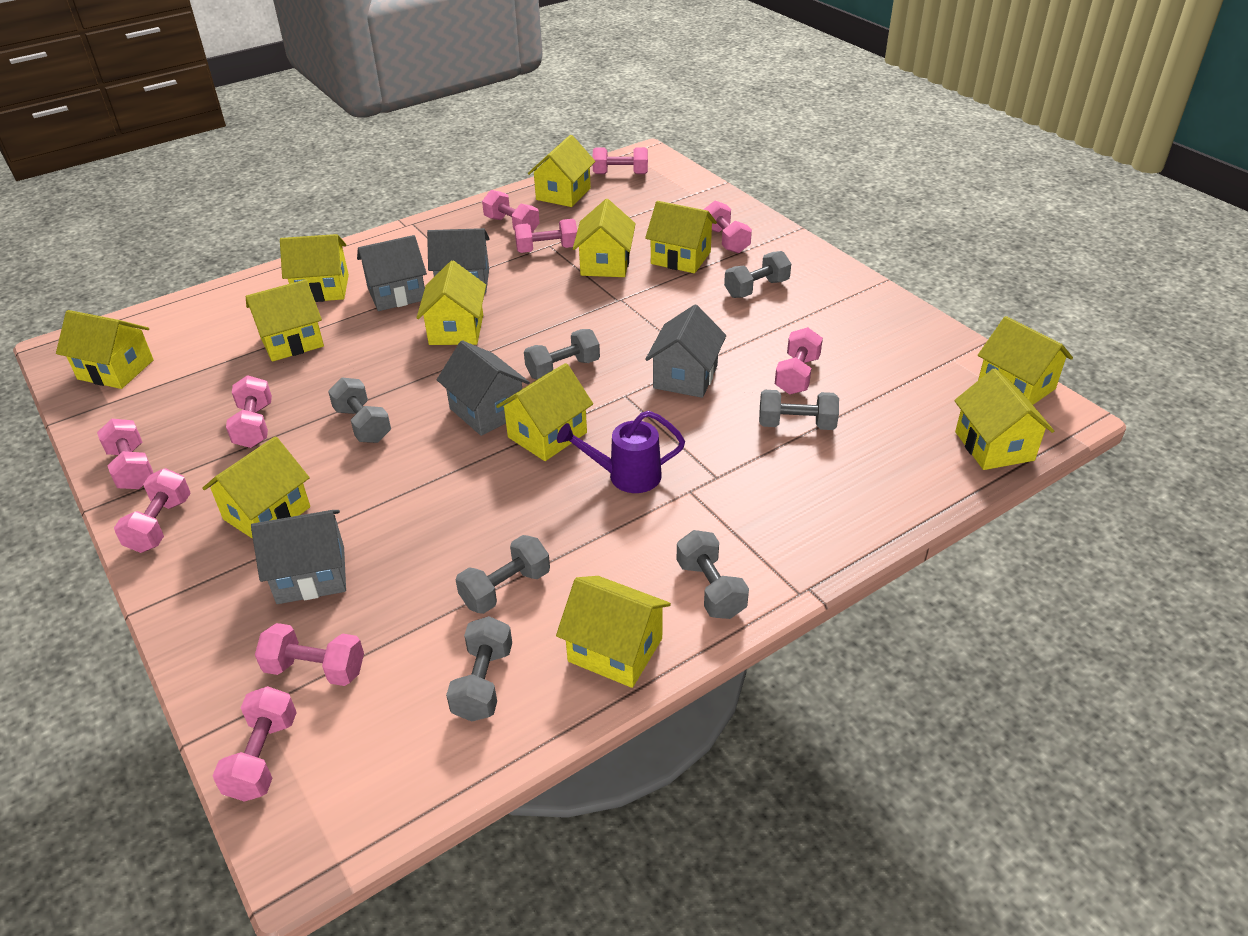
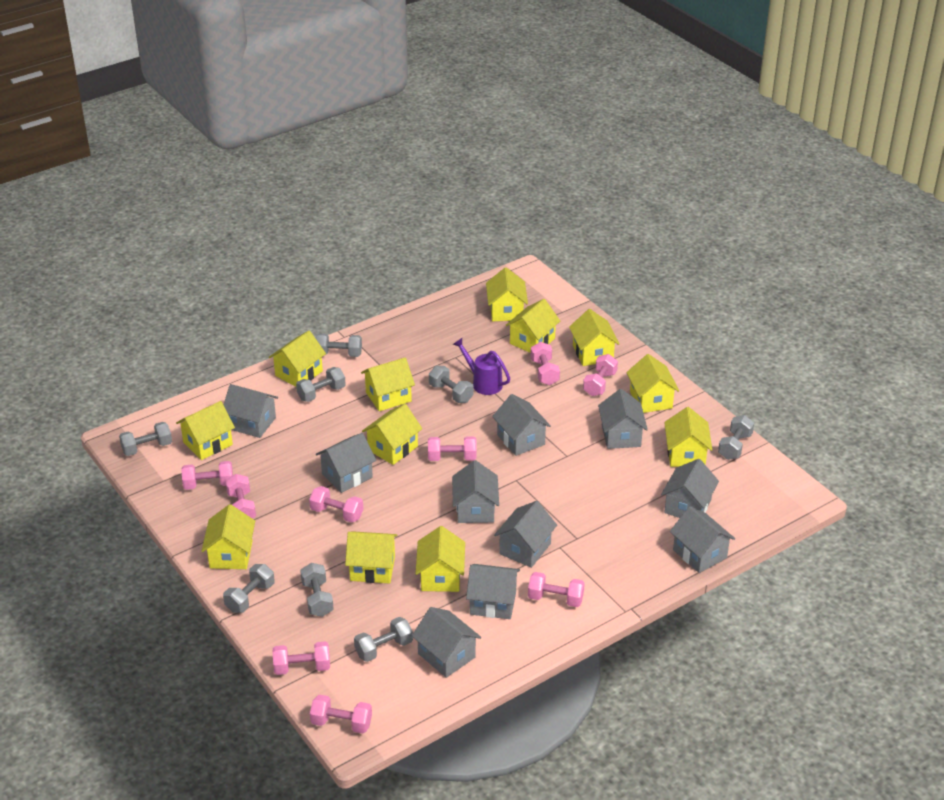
grey dumbbell: 7 -> 8
grey house: 5 -> 10
pink dumbbell: 10 -> 9

